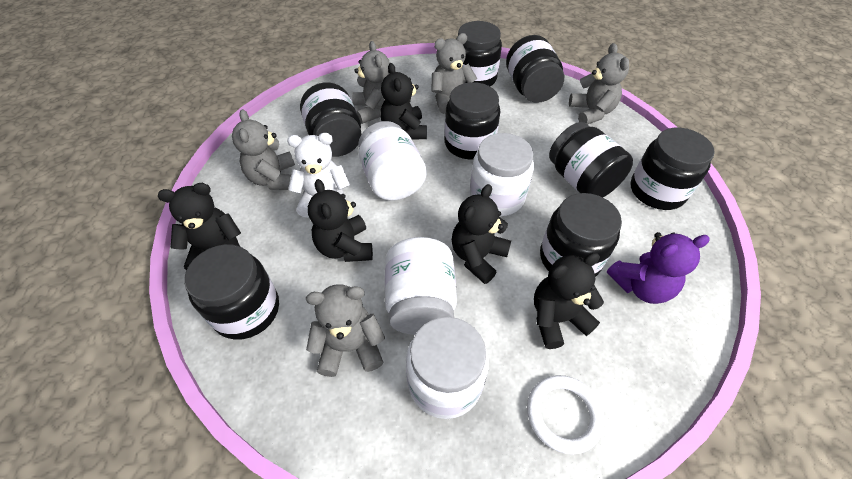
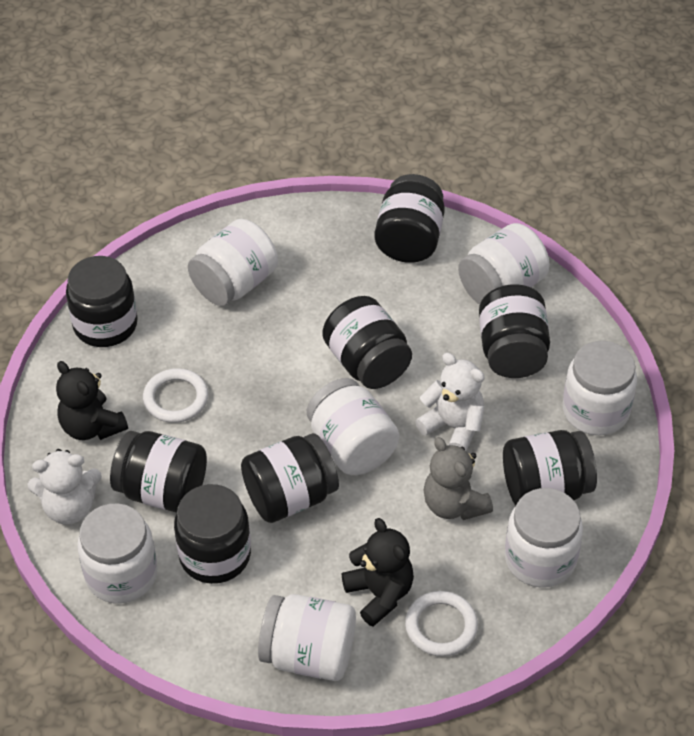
black teddy bear: 5 -> 2
grey teddy bear: 5 -> 1
purple teddy bear: 1 -> 0
white jar: 4 -> 7
white ring: 1 -> 2
white teddy bear: 1 -> 2

